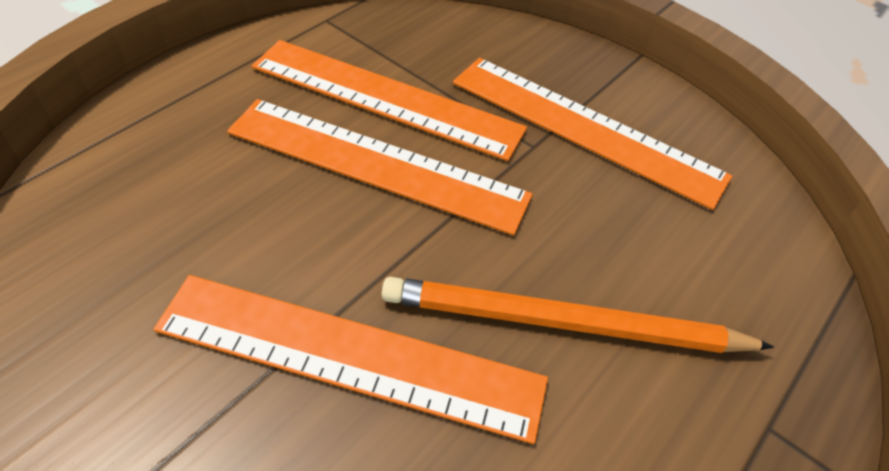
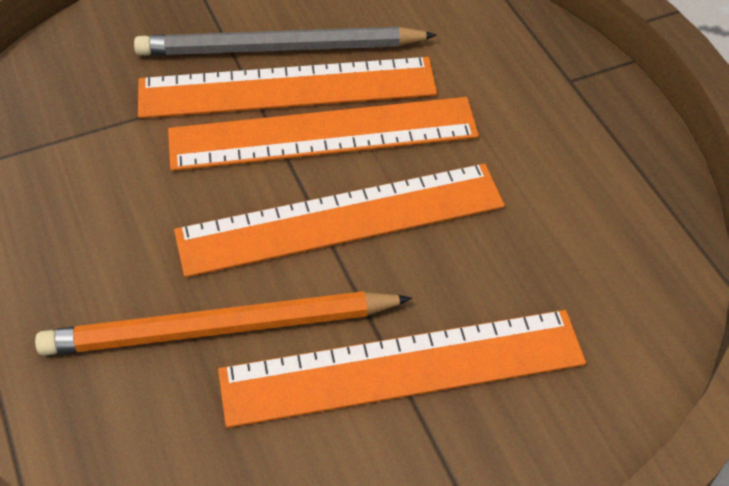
grey pencil: 0 -> 1

